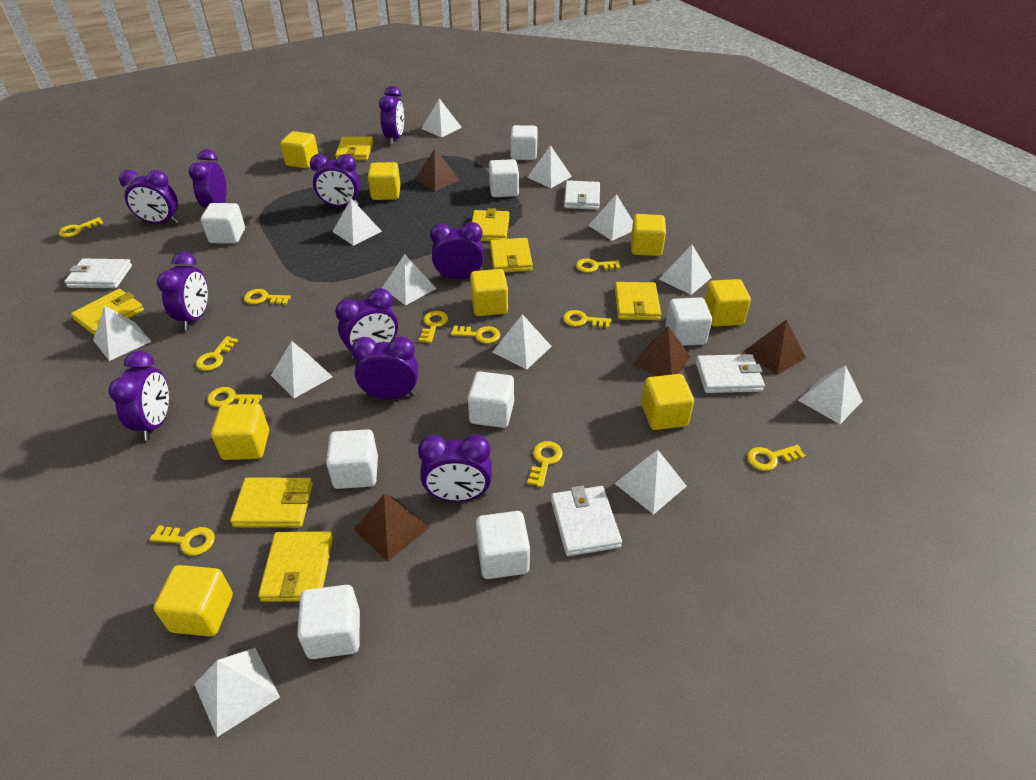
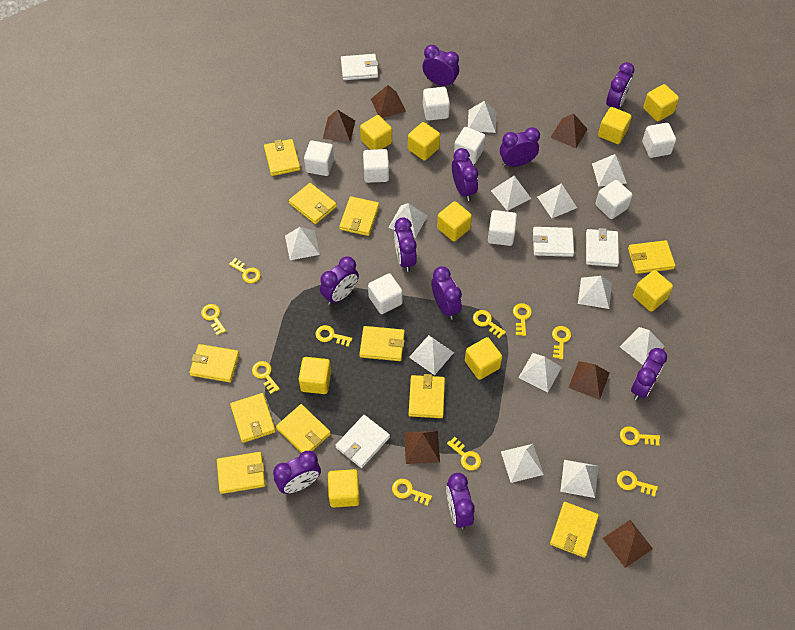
brown pyramid: 4 -> 6
yellow cube: 8 -> 9
yellow wallet: 7 -> 11

